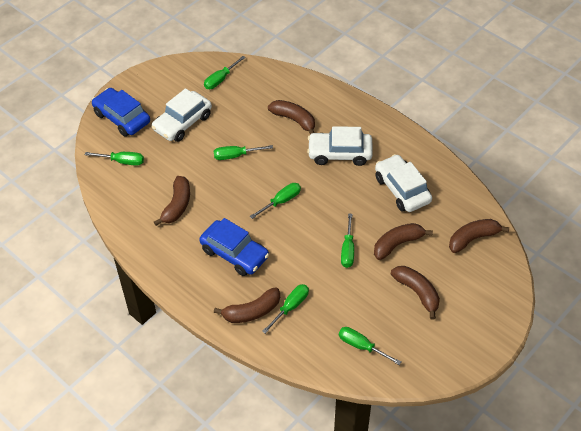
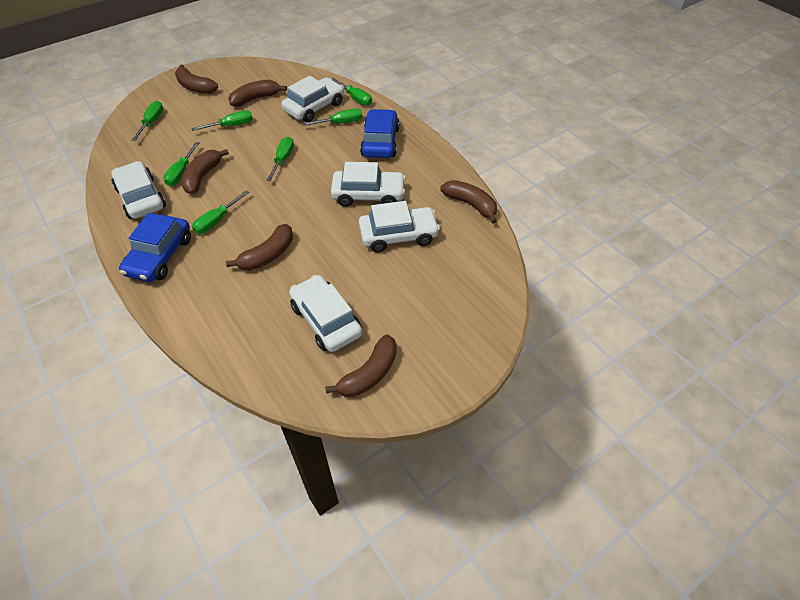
white car: 3 -> 5

